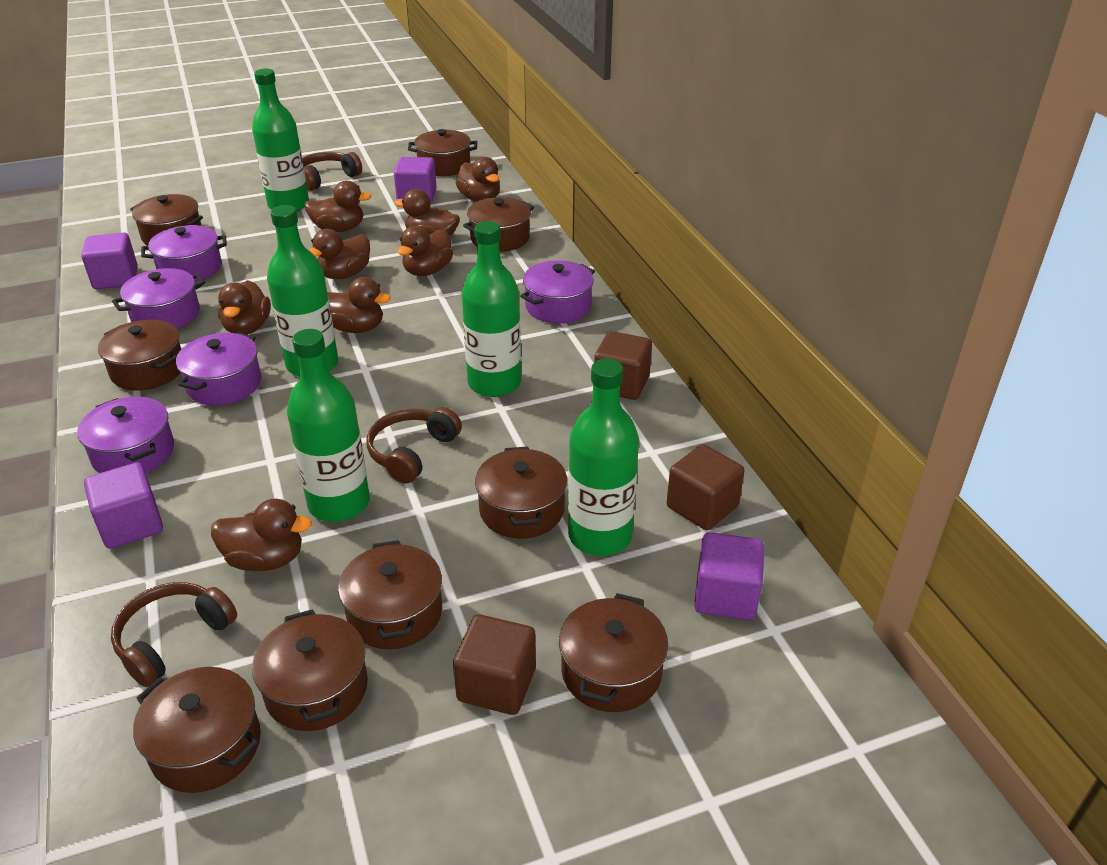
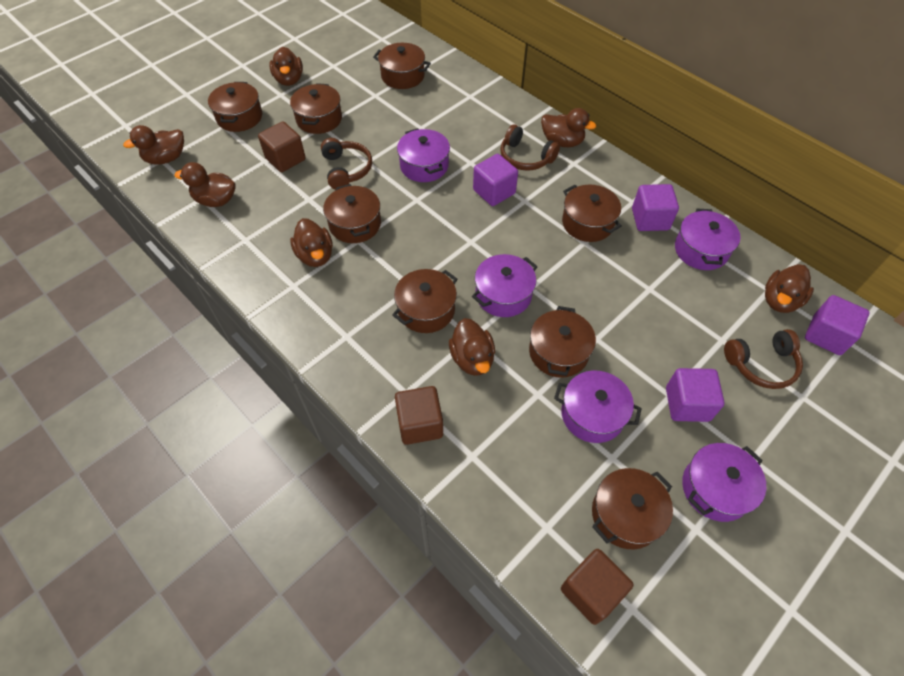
brown duck: 8 -> 7
brown pot: 9 -> 8
green bottle: 5 -> 0

